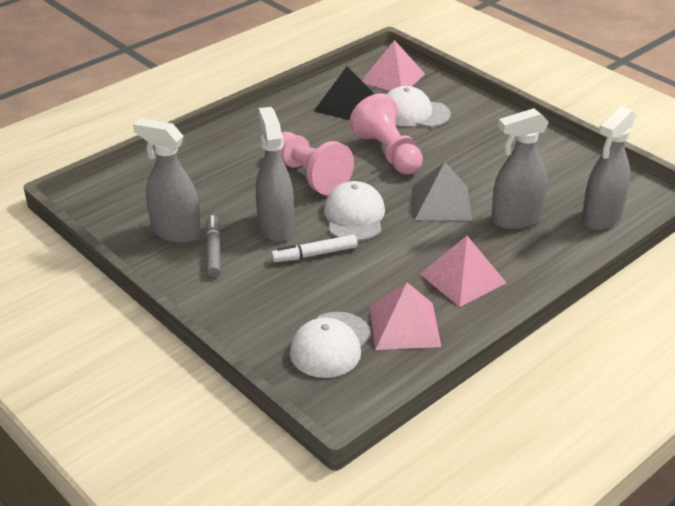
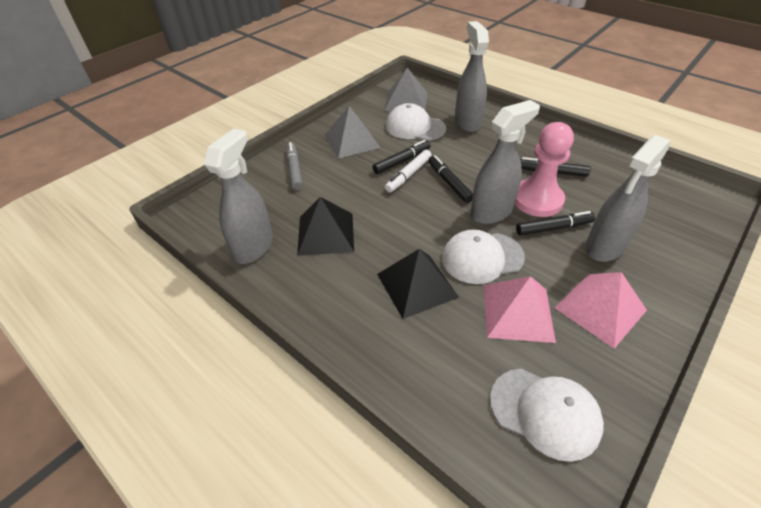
black marker: 0 -> 4
black pyramid: 1 -> 2
grey pyramid: 1 -> 2
pink pawn: 2 -> 1
pink pyramid: 3 -> 2

